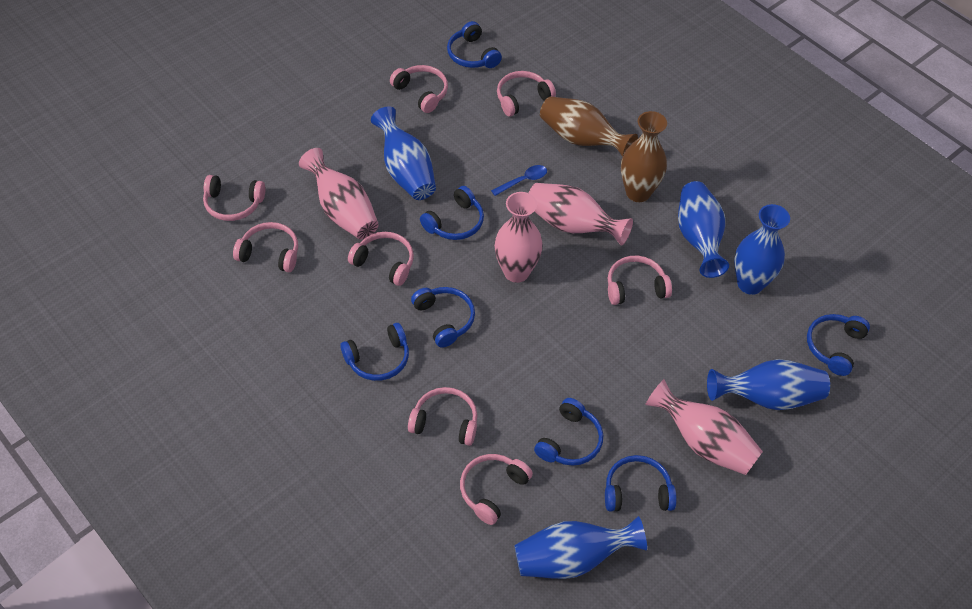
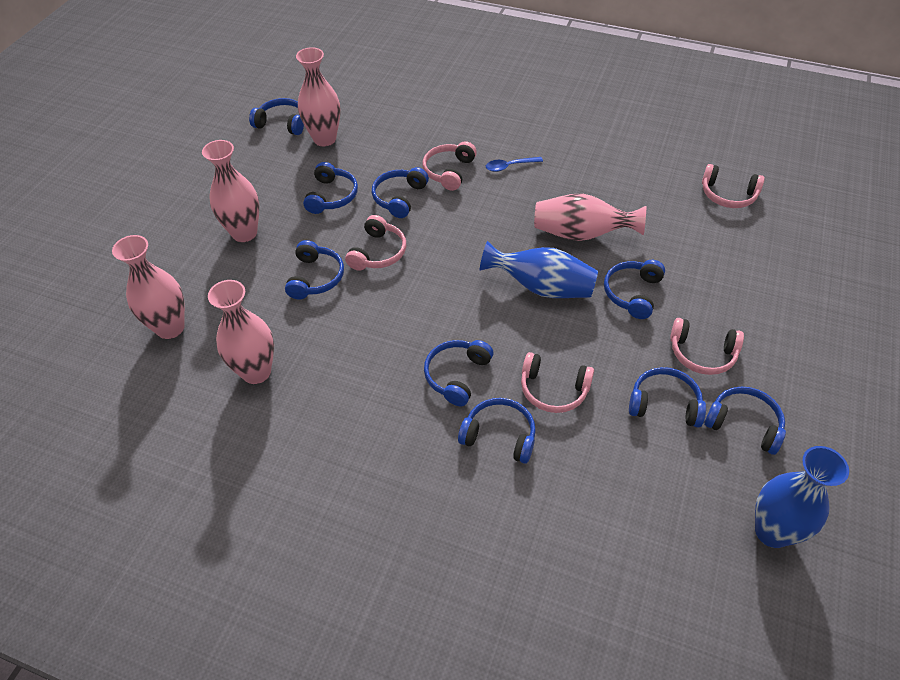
blue headphones: 7 -> 9
blue vase: 5 -> 2
brown vase: 2 -> 0
pink headphones: 8 -> 5
pink vase: 4 -> 5

